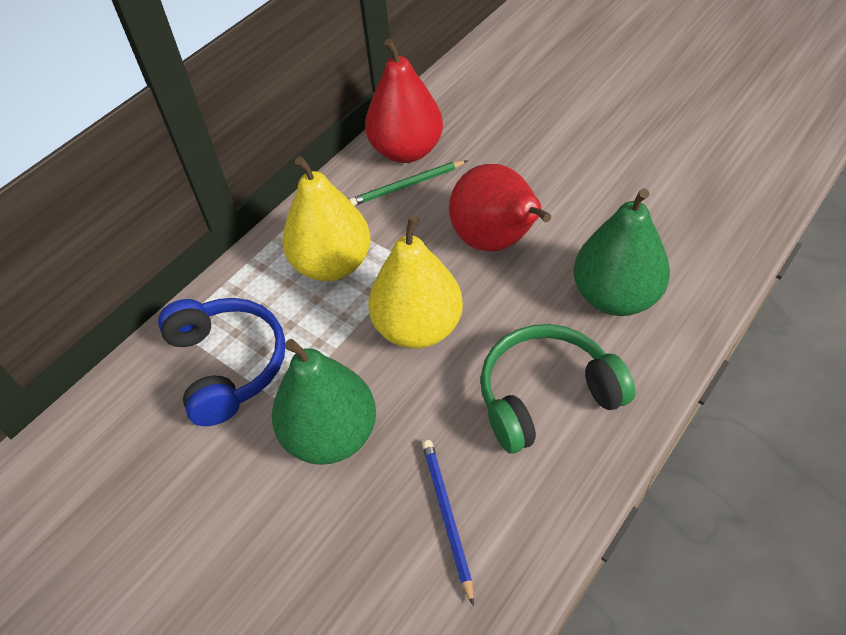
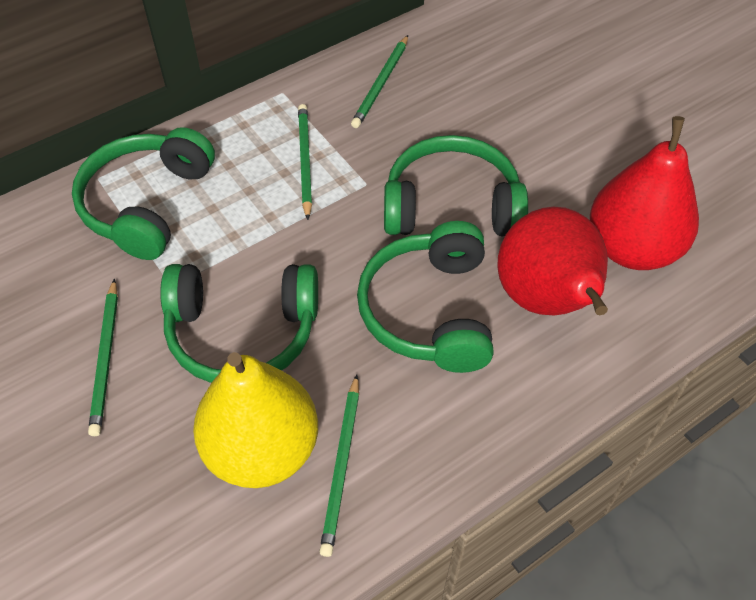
blue headphones: 1 -> 0
blue pencil: 1 -> 0
green headphones: 1 -> 4
green pear: 2 -> 0
green pencil: 1 -> 4
yellow pear: 2 -> 1

